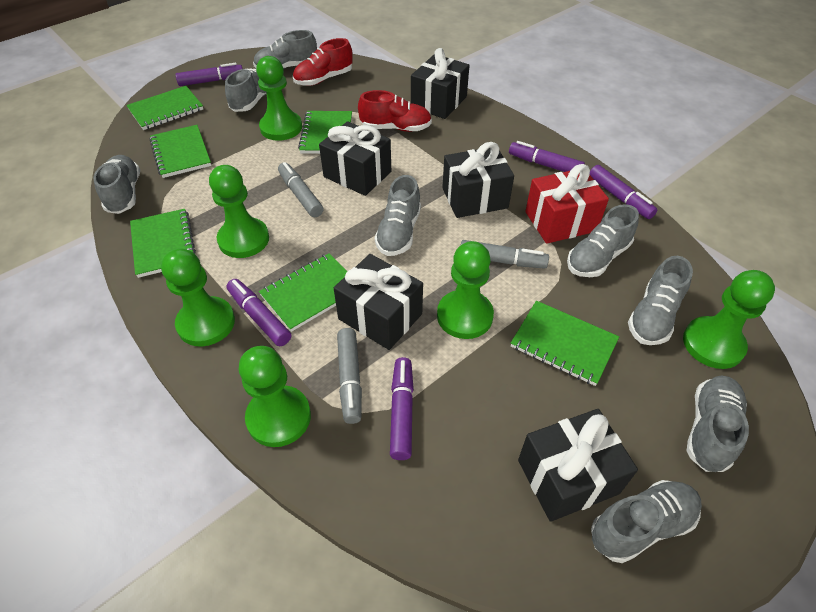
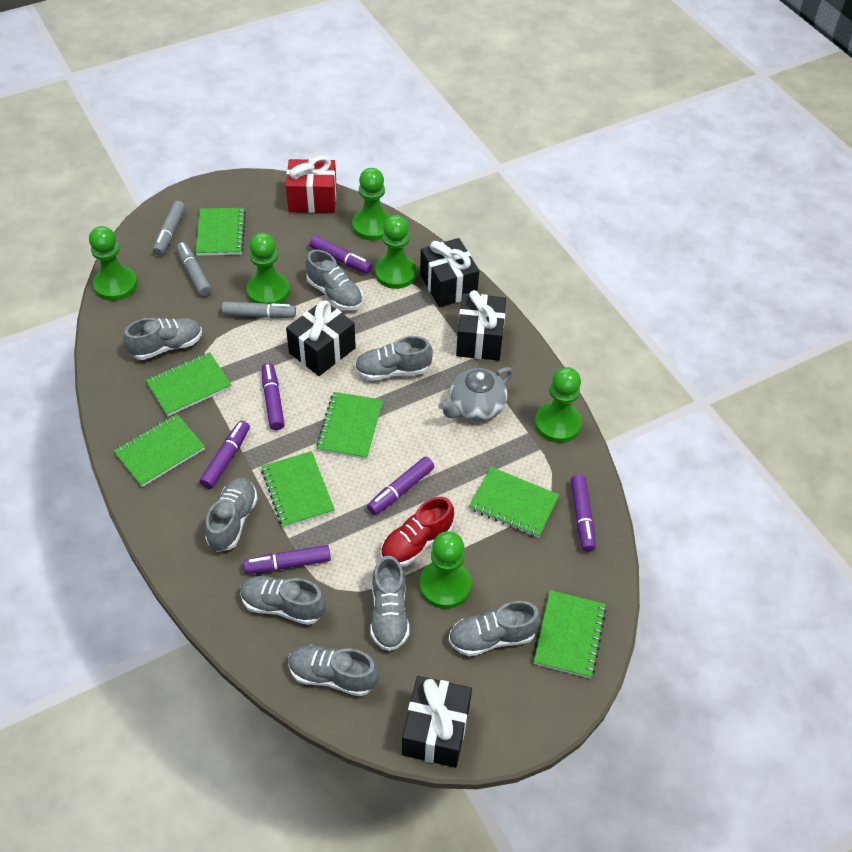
black gift: 5 -> 4
green notebook: 6 -> 7
grey teapot: 0 -> 1
purple marker: 5 -> 6
red shoe: 2 -> 1

